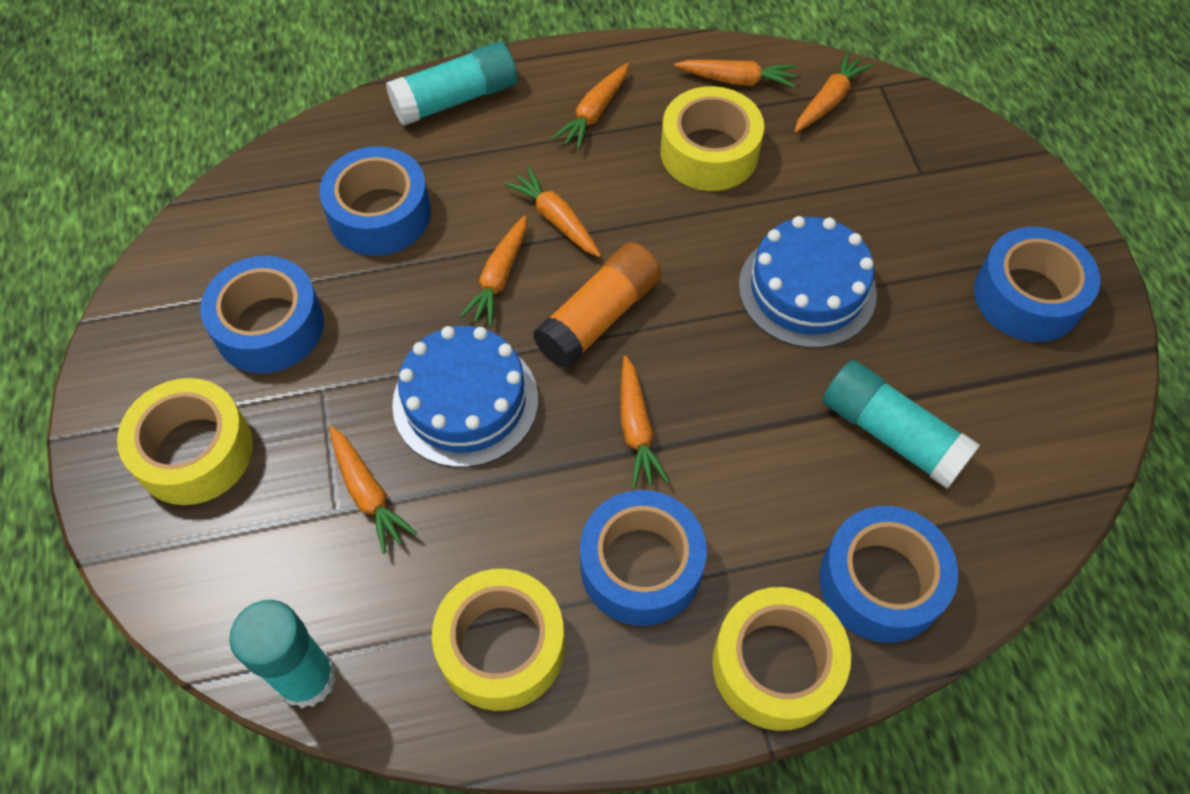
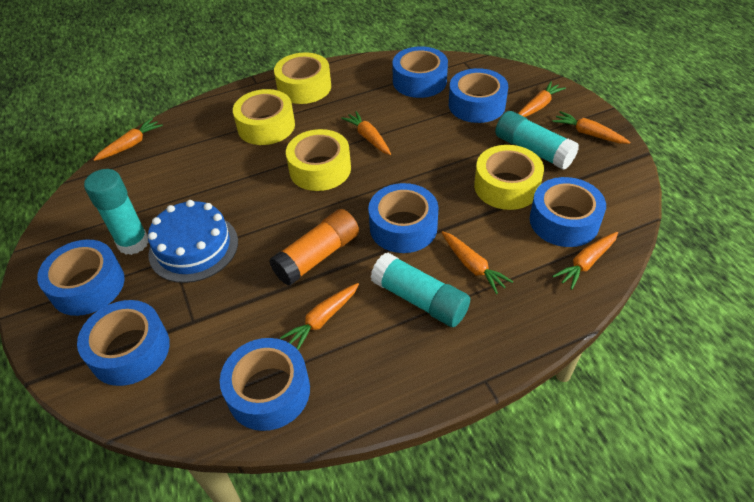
blue cake: 2 -> 1
blue tape: 5 -> 7

